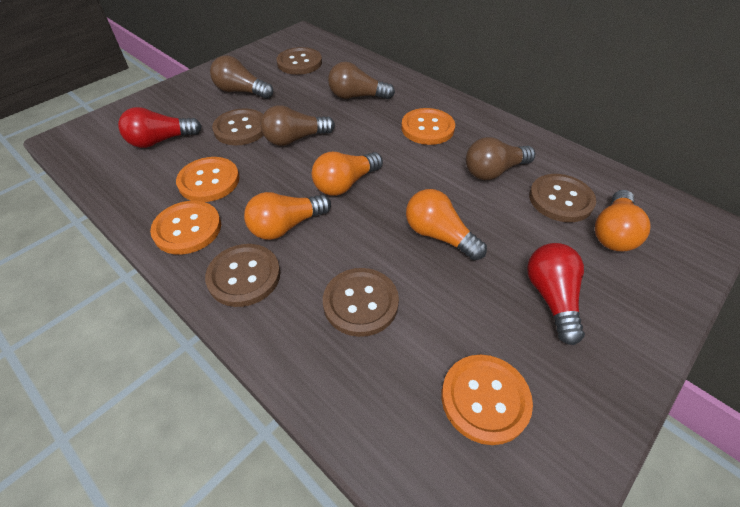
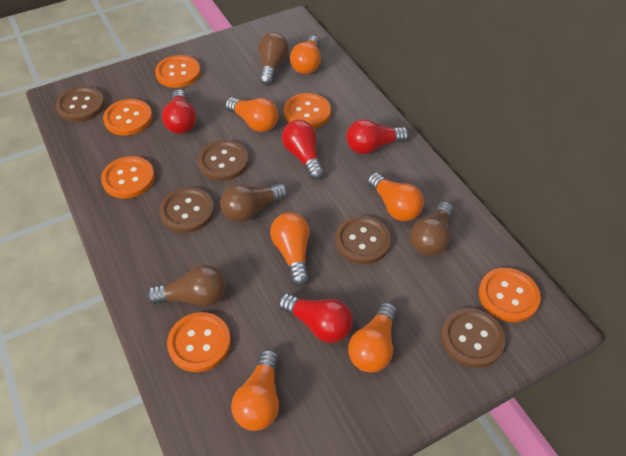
orange button: 4 -> 6
orange light bulb: 4 -> 6
red light bulb: 2 -> 4

